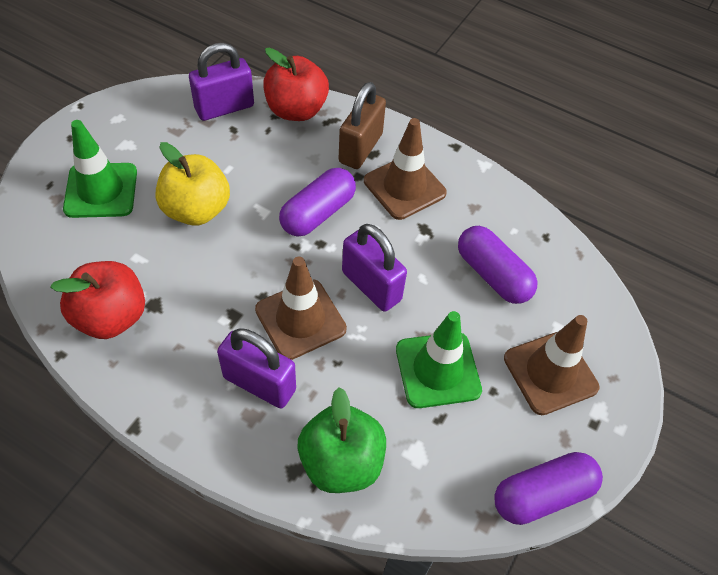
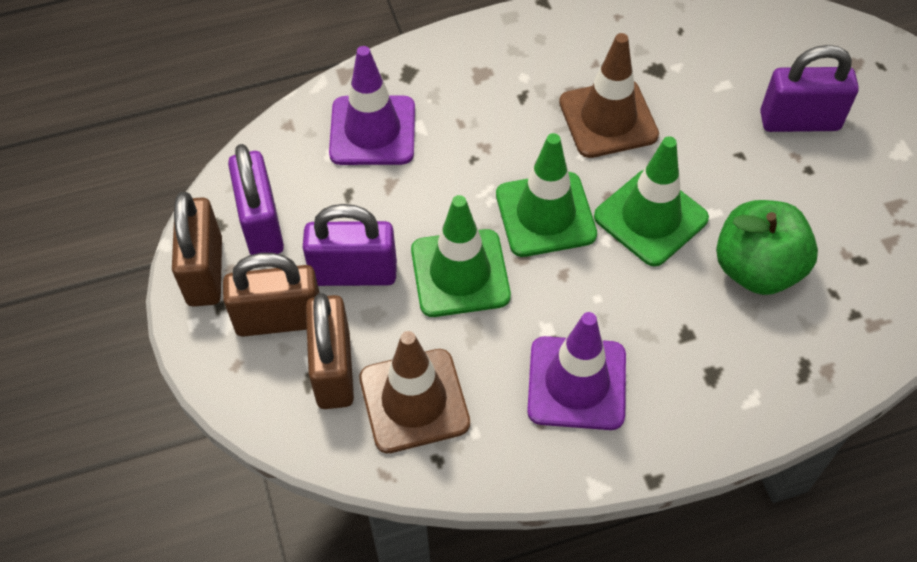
brown padlock: 1 -> 3
brown traffic cone: 3 -> 2
green traffic cone: 2 -> 3
purple capsule: 3 -> 0
purple traffic cone: 0 -> 2
red apple: 2 -> 0
yellow apple: 1 -> 0

